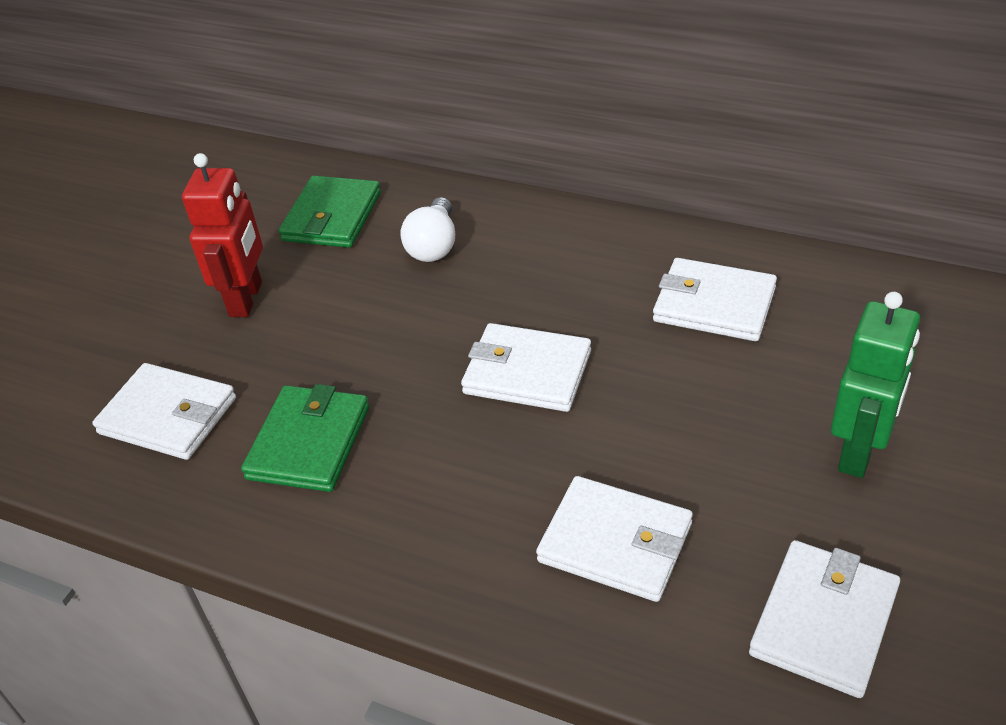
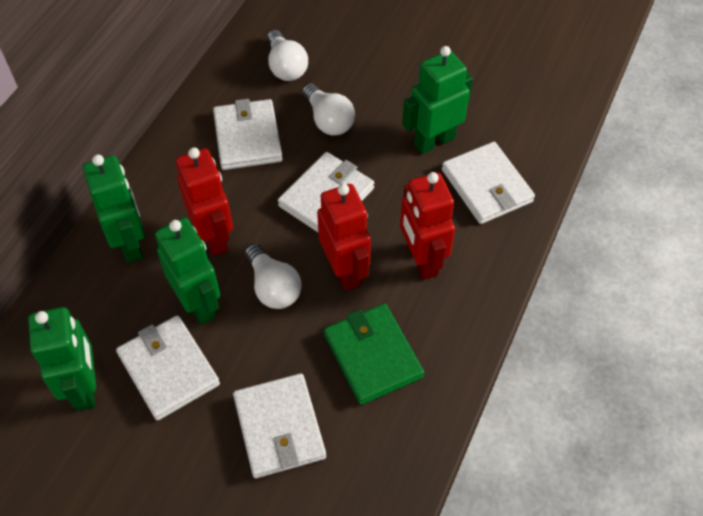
green robot: 1 -> 4
green wallet: 2 -> 1
red robot: 1 -> 3
white light bulb: 1 -> 3

